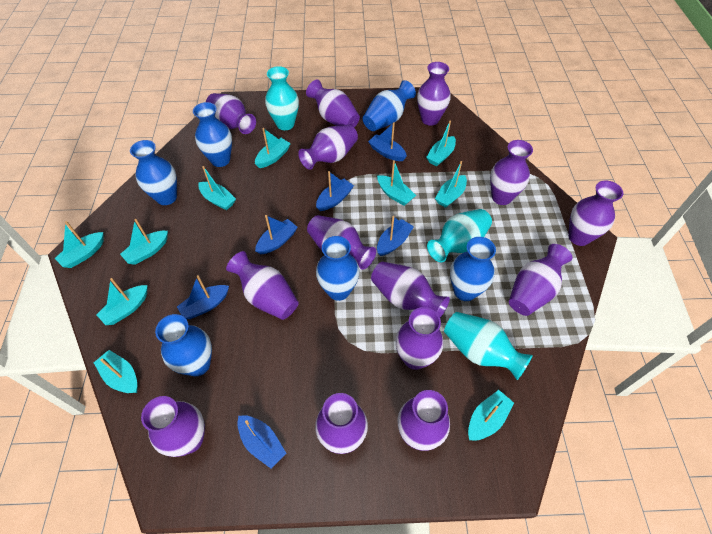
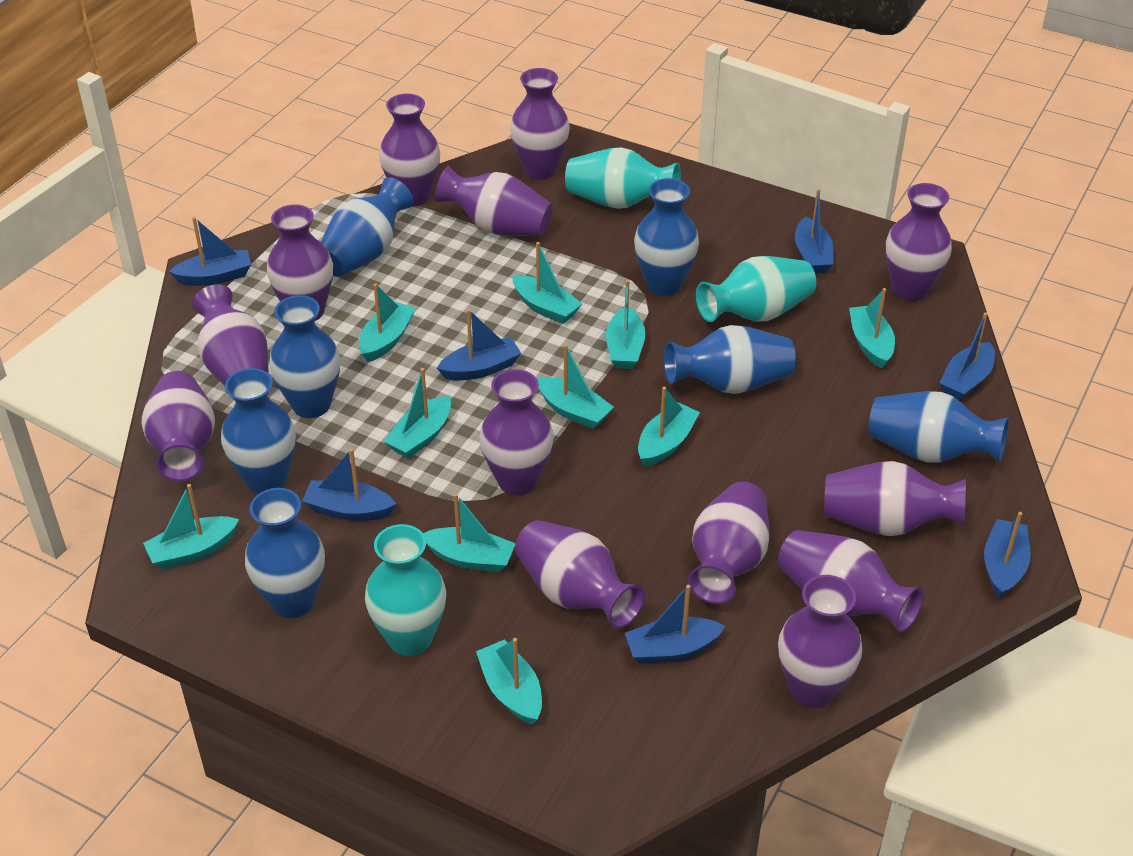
blue boat: 6 -> 7
blue vase: 6 -> 7
purple vase: 14 -> 13

